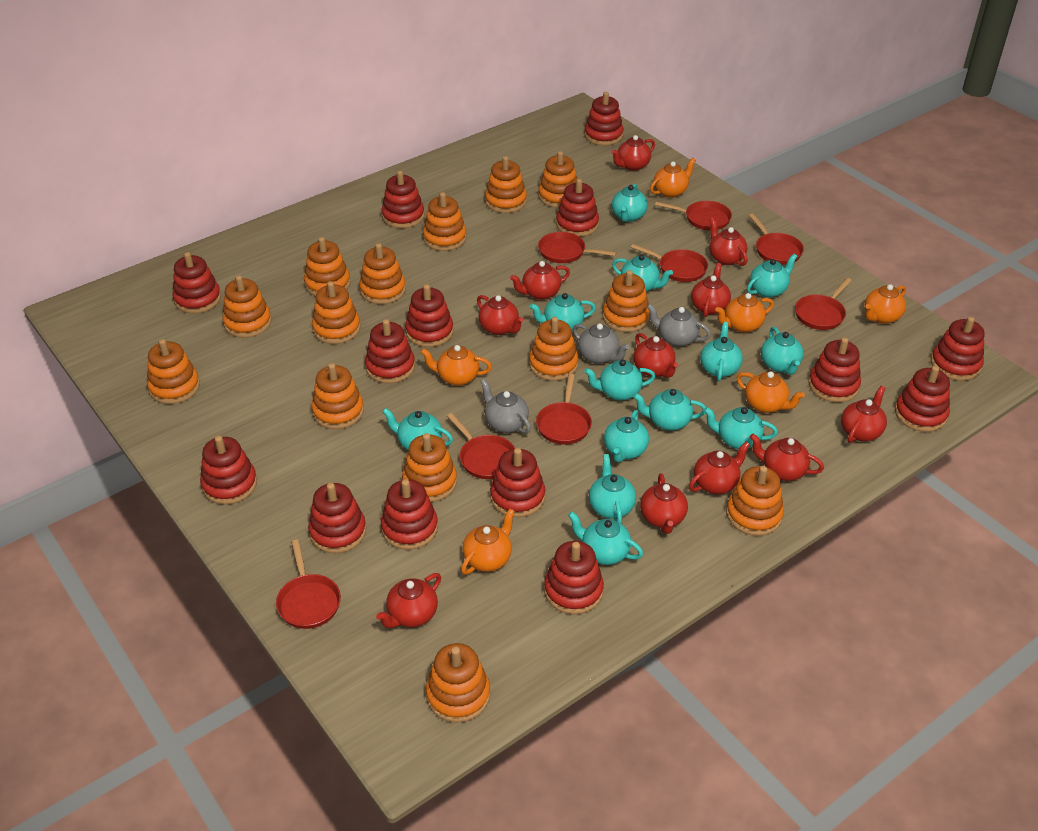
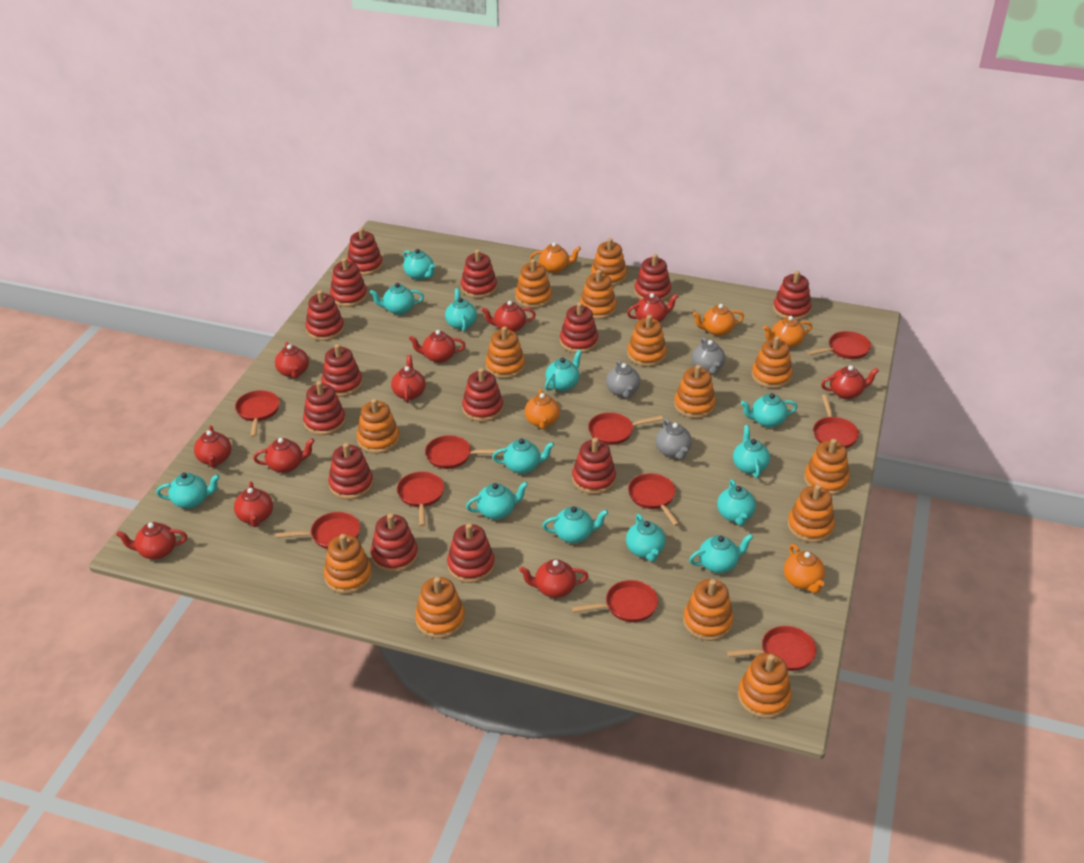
orange teapot: 6 -> 5
red pan: 8 -> 10

